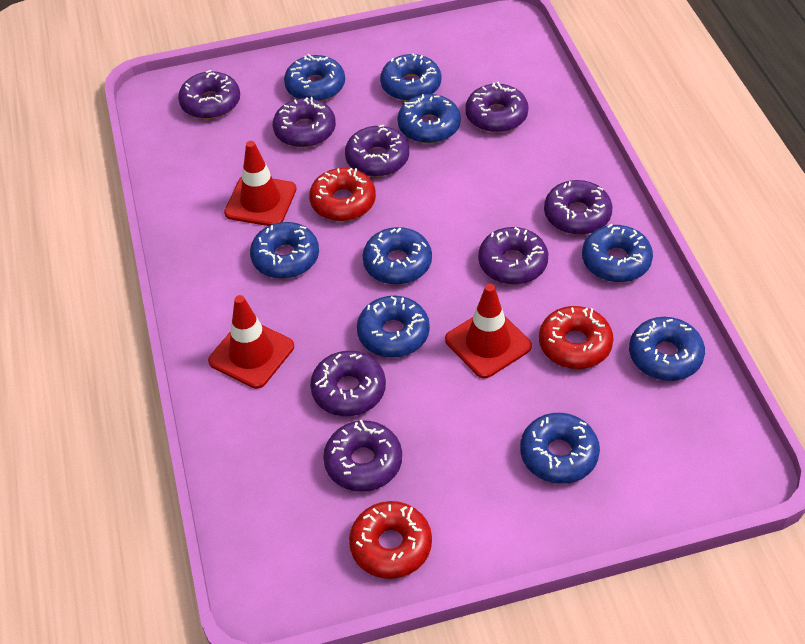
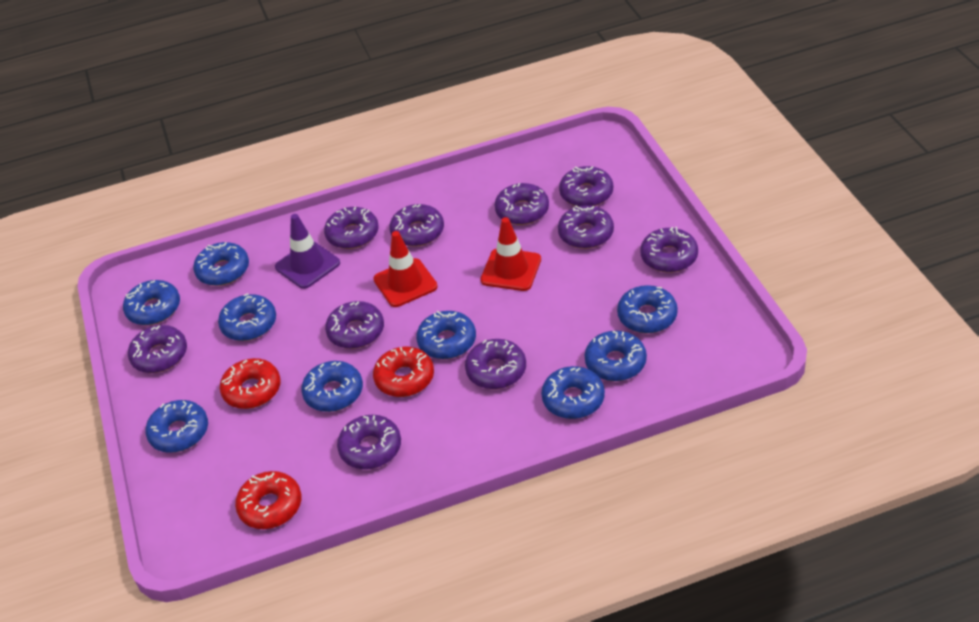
purple donut: 8 -> 10
purple traffic cone: 0 -> 1
red traffic cone: 3 -> 2

